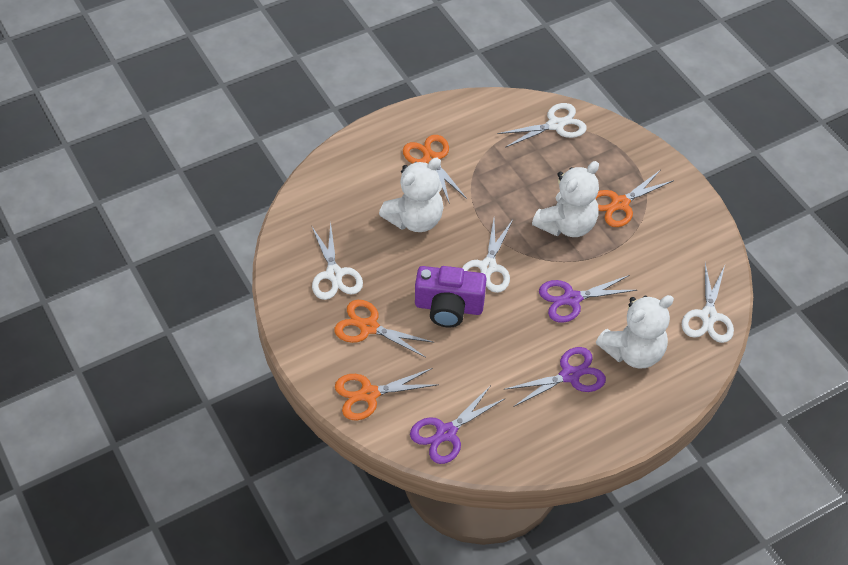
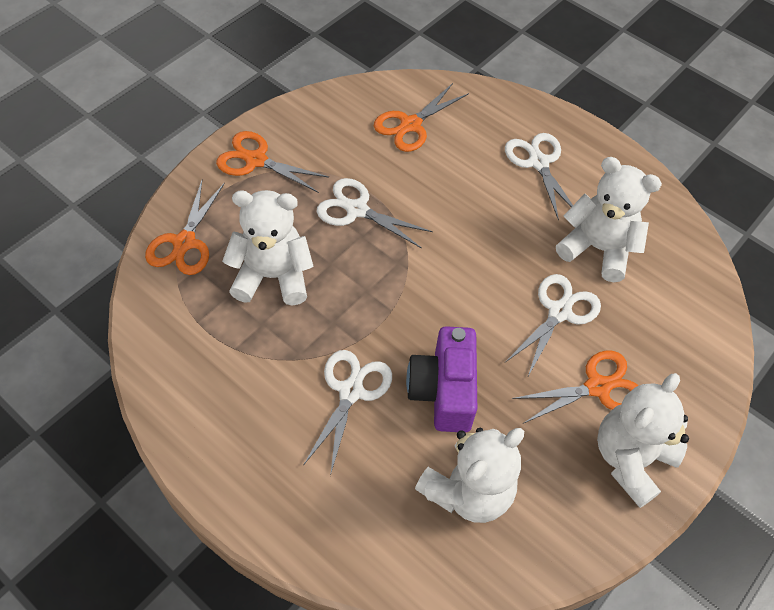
purple scissors: 3 -> 0
white teddy bear: 3 -> 4

